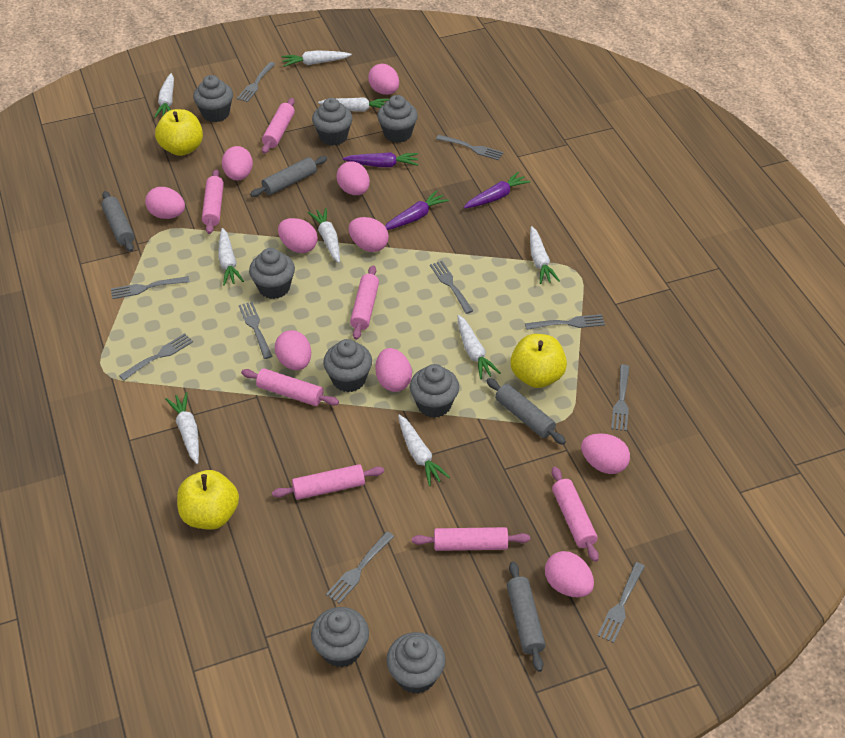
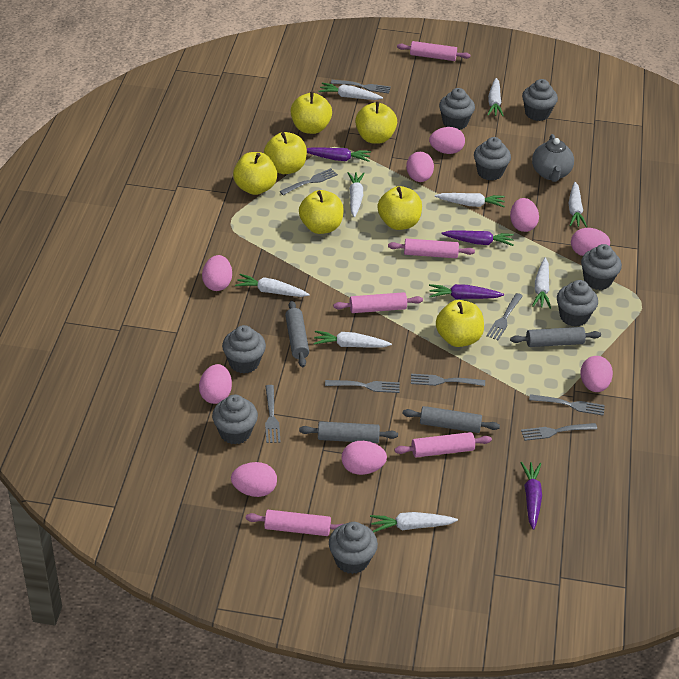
grey fork: 10 -> 8
grey teapot: 0 -> 1
pink egg: 10 -> 9
pink rolling pin: 7 -> 5
purple carrot: 3 -> 4
yellow apple: 3 -> 7

